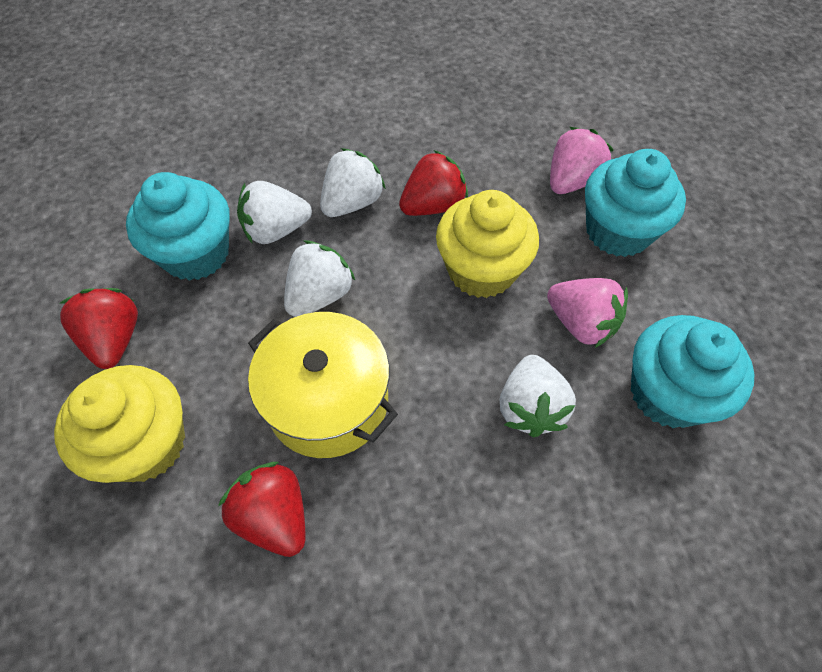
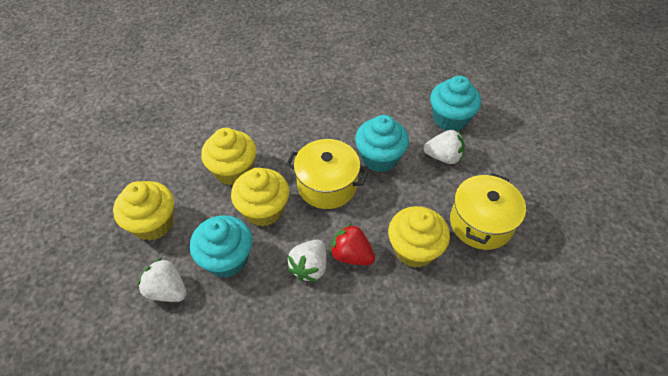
pink strawberry: 2 -> 0
red strawberry: 3 -> 1
white strawberry: 4 -> 3
yellow cupcake: 2 -> 4
yellow pot: 1 -> 2

